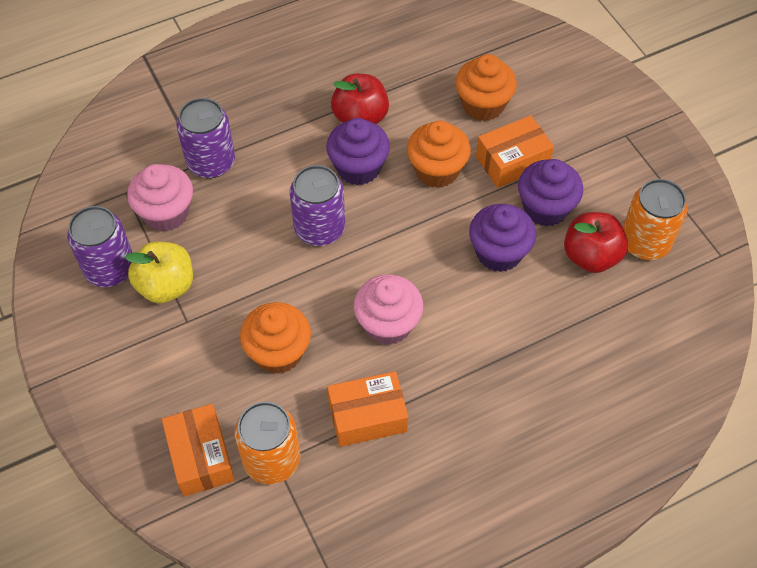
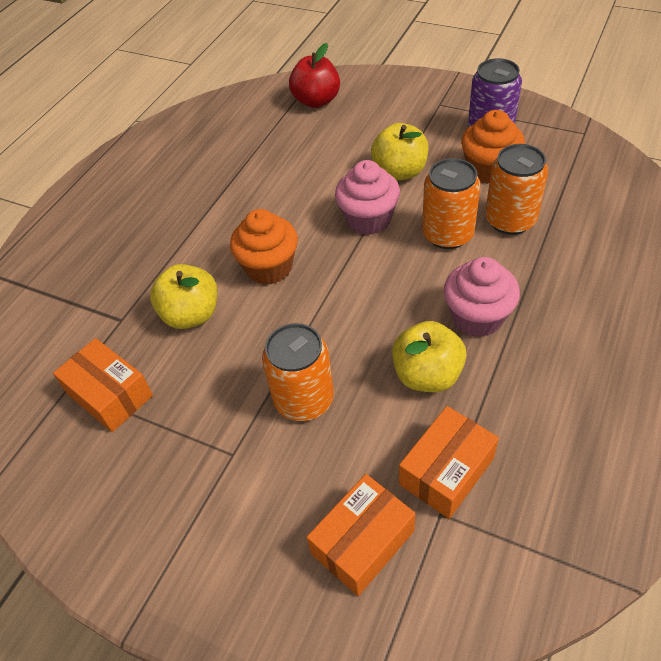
orange can: 2 -> 3
orange cupcake: 3 -> 2
purple can: 3 -> 1
purple cupcake: 3 -> 0
red apple: 2 -> 1
yellow apple: 1 -> 3

